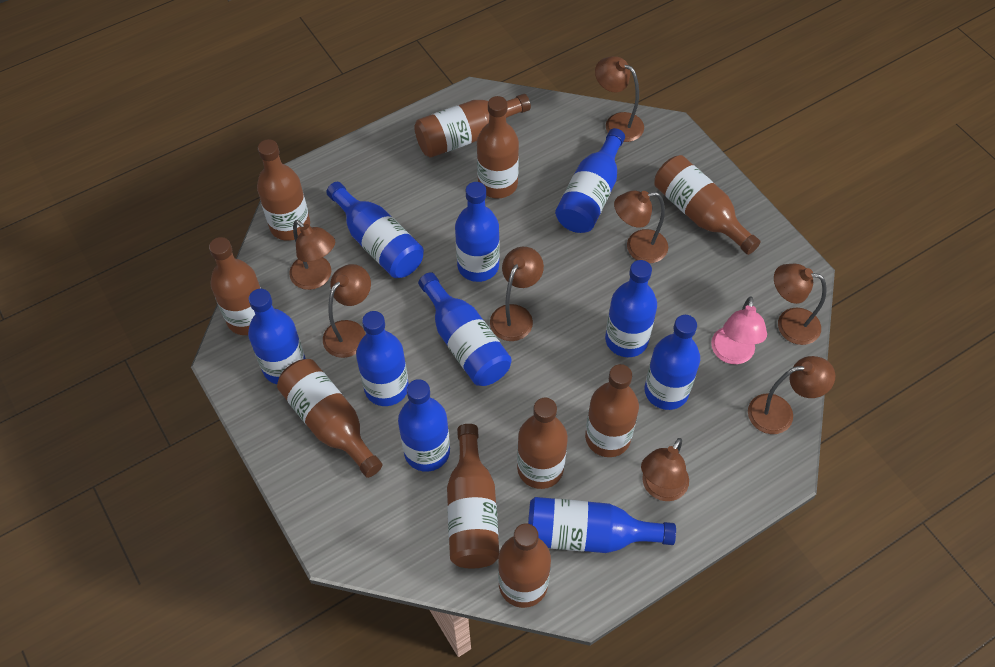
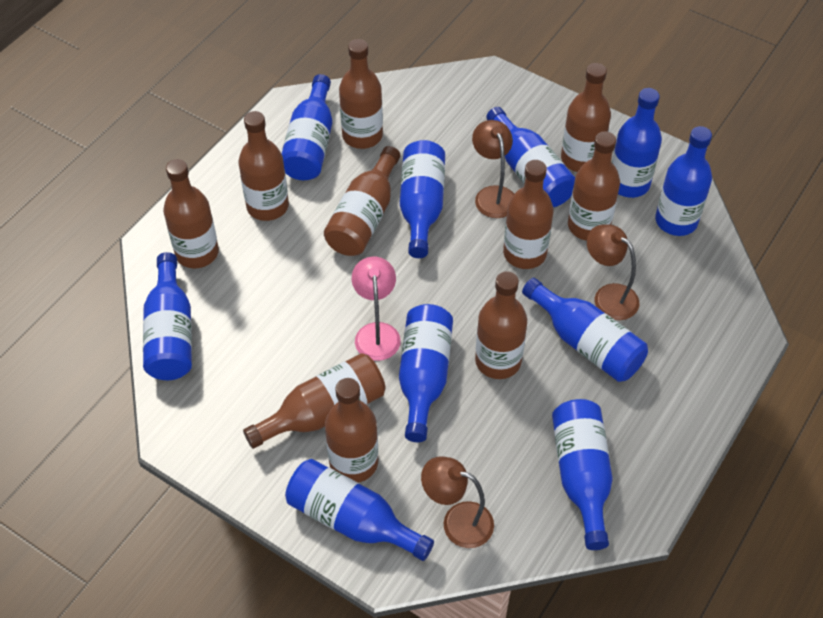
brown lamp: 8 -> 3

